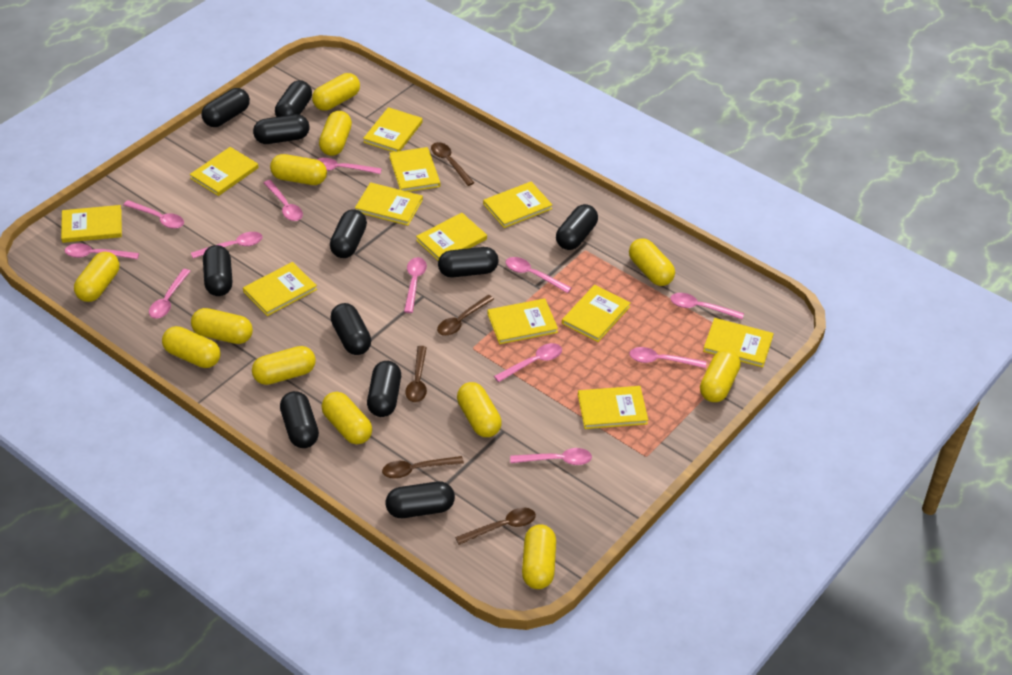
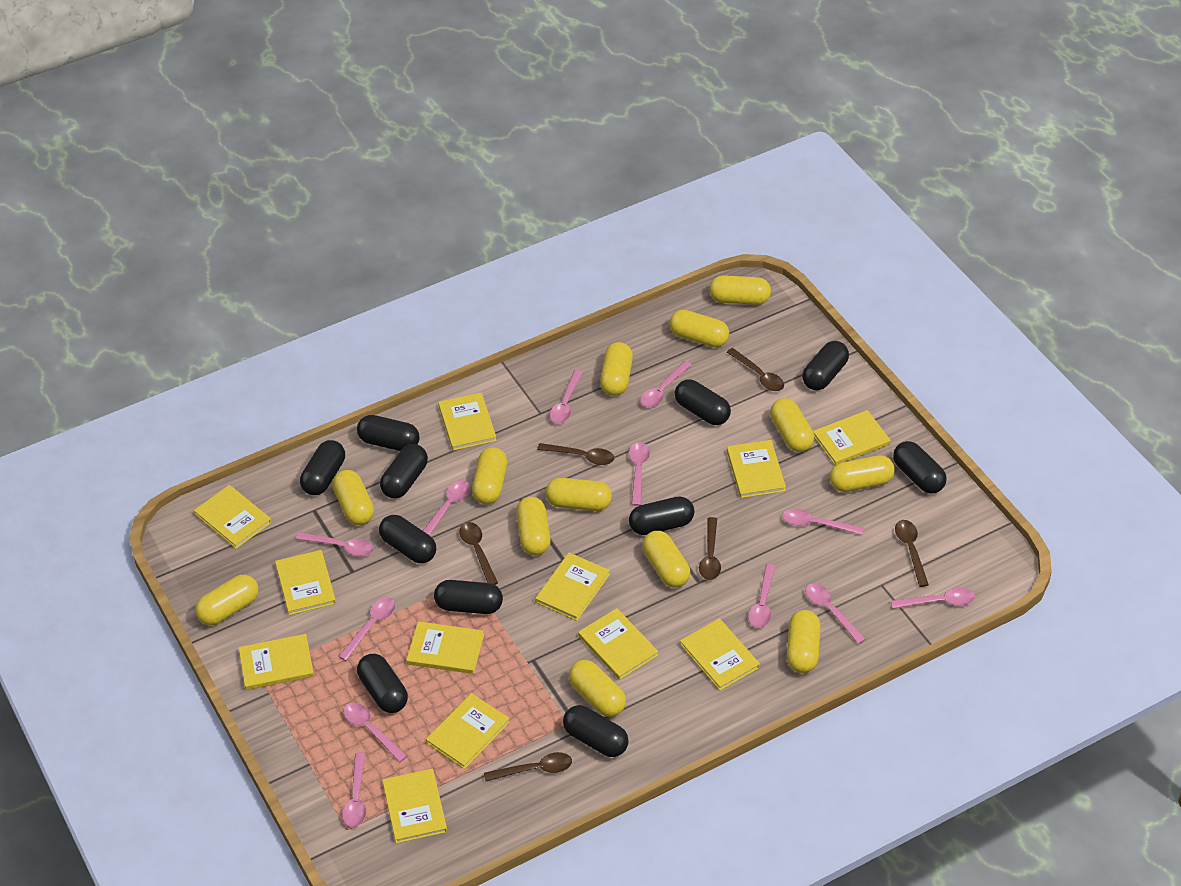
brown spoon: 5 -> 6
yellow capsule: 12 -> 13

